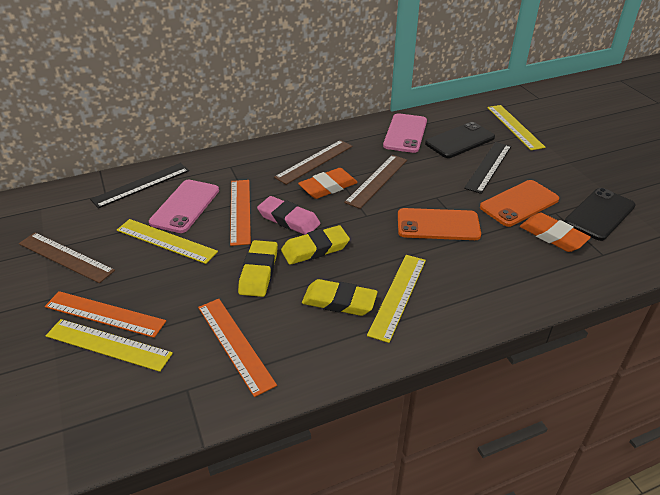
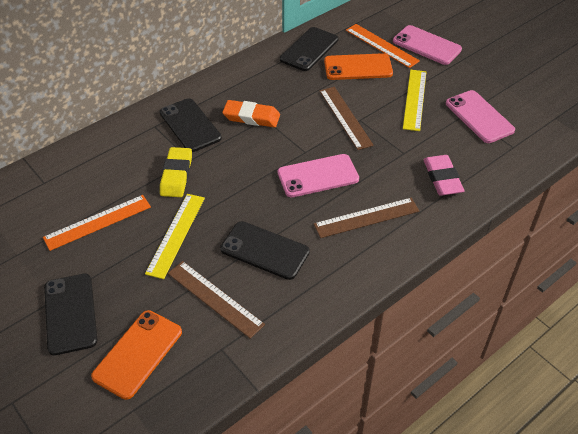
black phone: 2 -> 4
black ruler: 2 -> 0
orange eraser: 2 -> 1
orange ruler: 3 -> 2
pink phone: 2 -> 3
yellow eraser: 3 -> 1
yellow ruler: 4 -> 2

